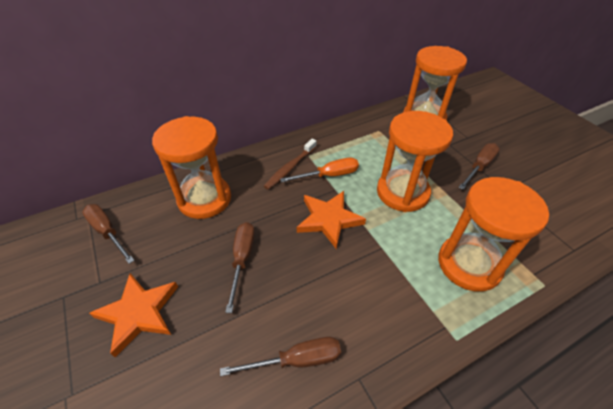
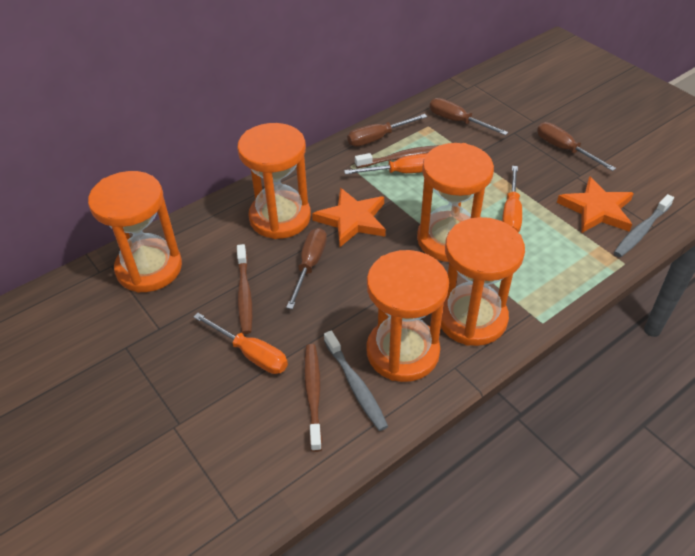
brown toothbrush: 1 -> 3
grey toothbrush: 0 -> 2
orange hourglass: 4 -> 5
orange screwdriver: 1 -> 3

